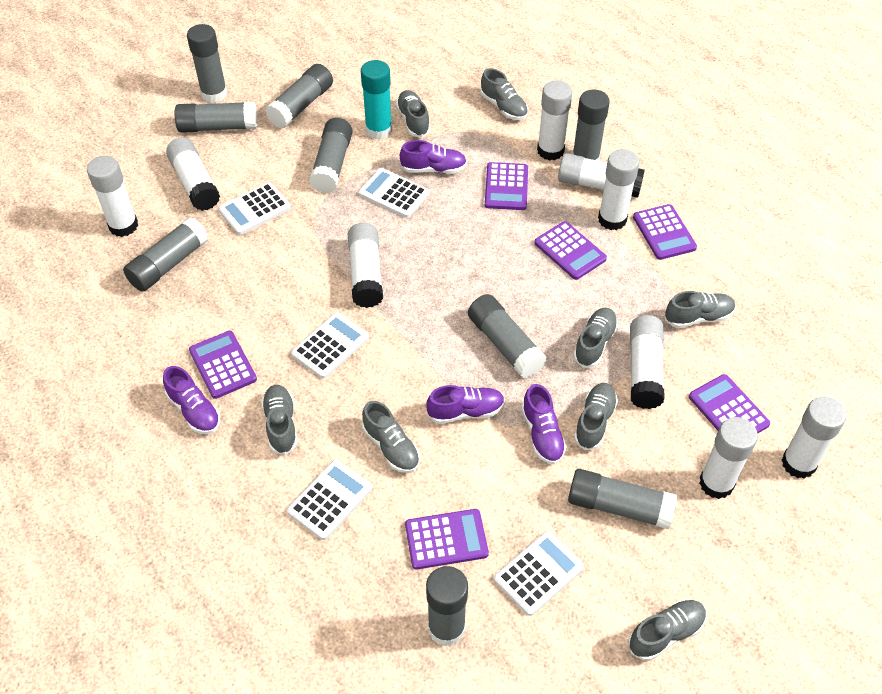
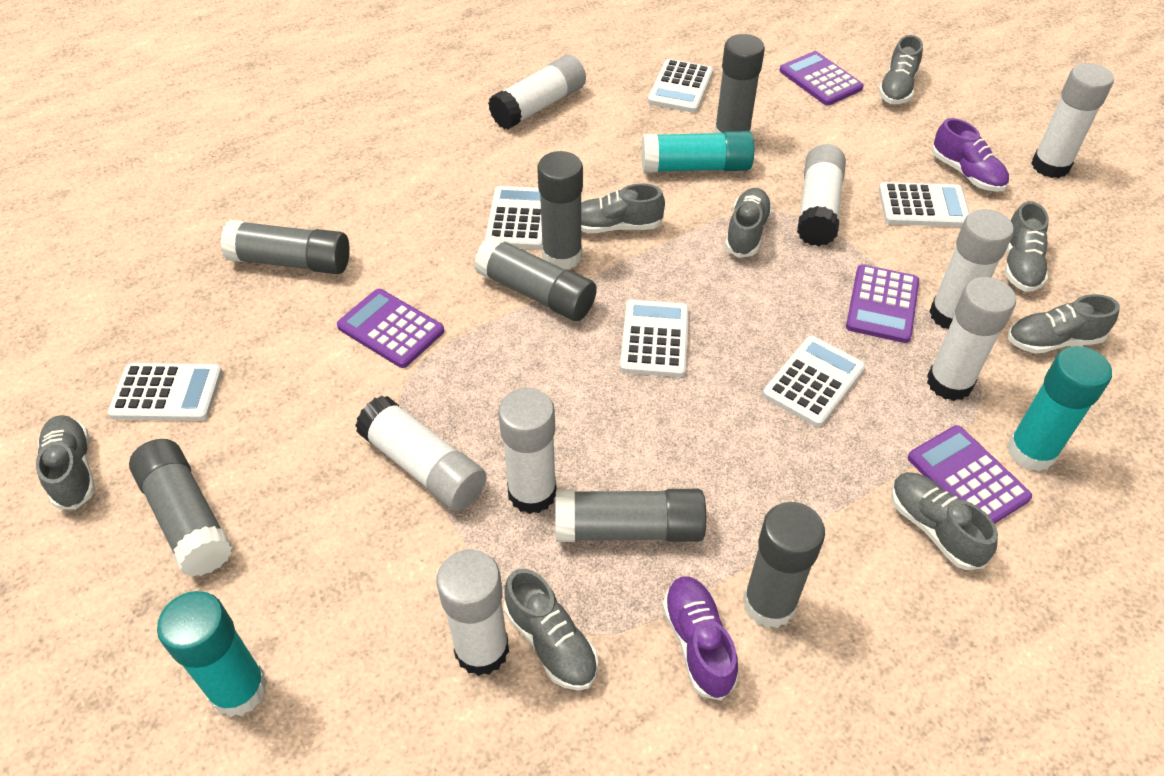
grey glue stick: 9 -> 7
purple calculator: 6 -> 4
purple shoe: 4 -> 2
turquoise glue stick: 1 -> 3
white calculator: 5 -> 6
white glue stick: 9 -> 8

